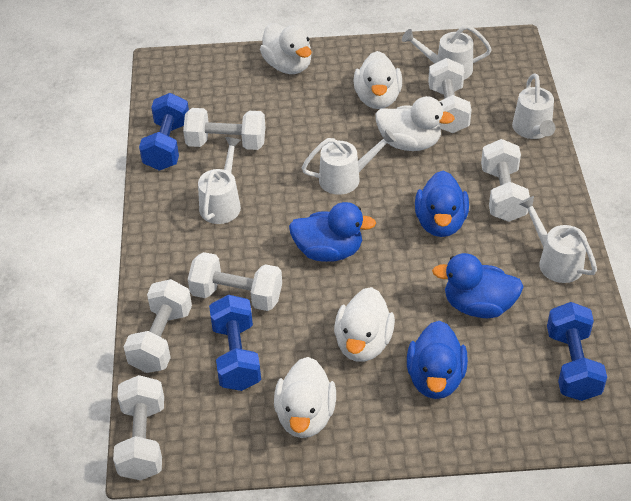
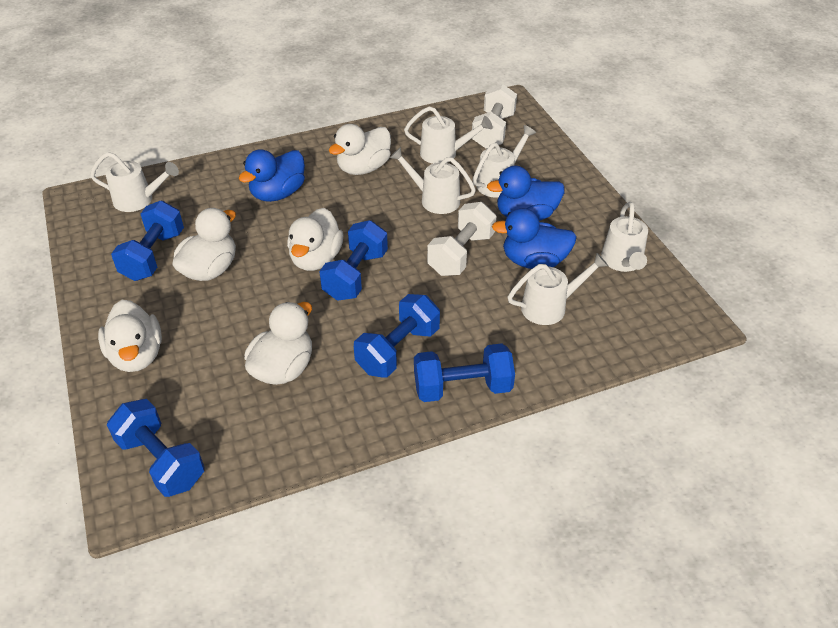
blue duck: 4 -> 3
blue dumbbell: 3 -> 5
white dumbbell: 6 -> 2
white watering can: 5 -> 6

